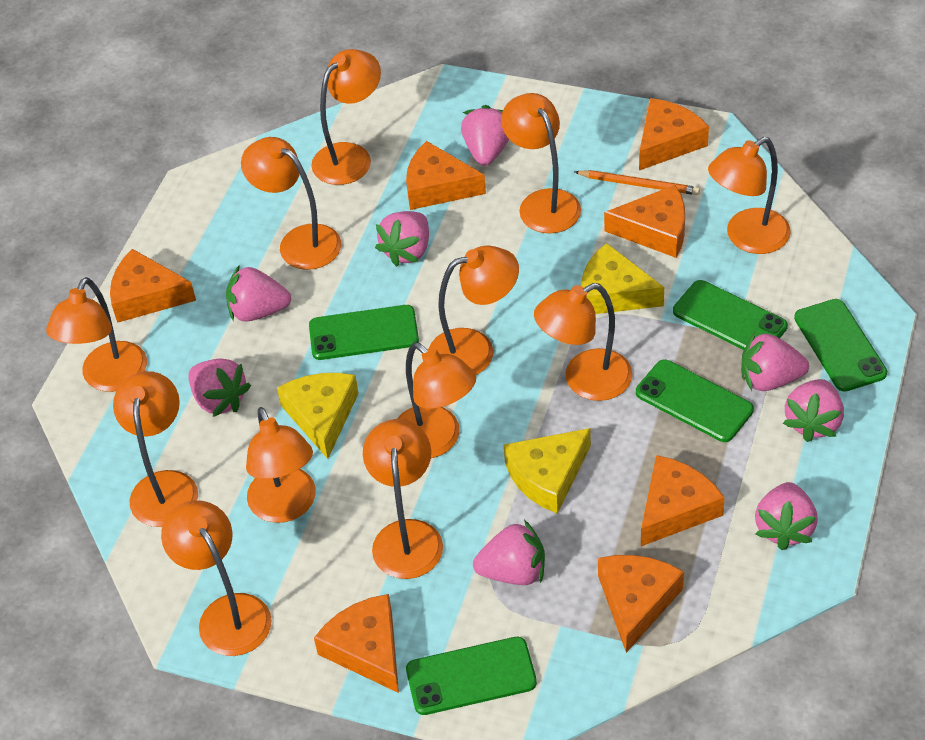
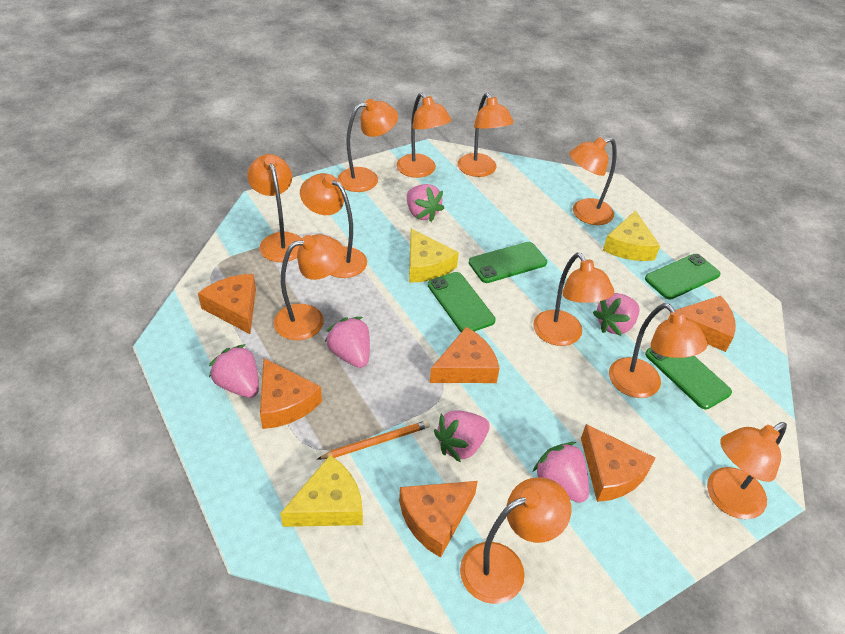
green phone: 5 -> 4
orange cheese: 7 -> 6
orange lamp: 12 -> 11
pink strawberry: 8 -> 6

